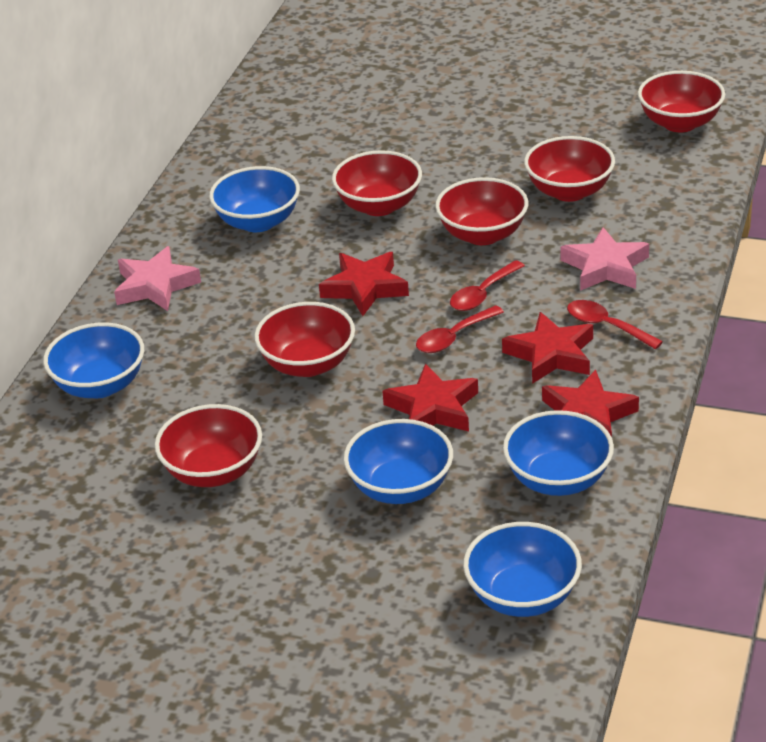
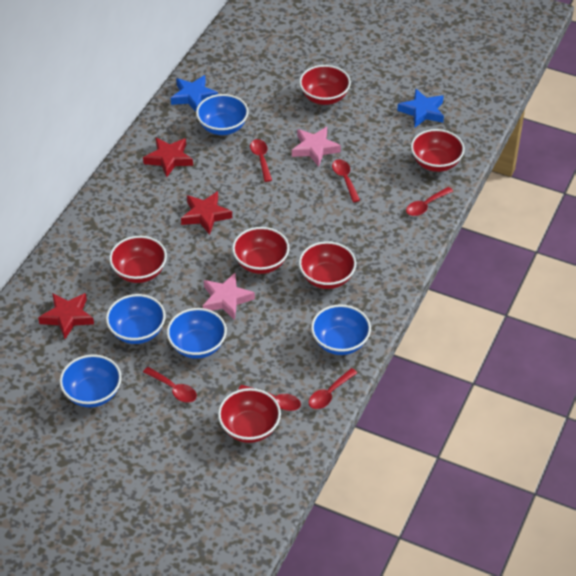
blue star: 0 -> 2
red spoon: 3 -> 6
red star: 4 -> 3

